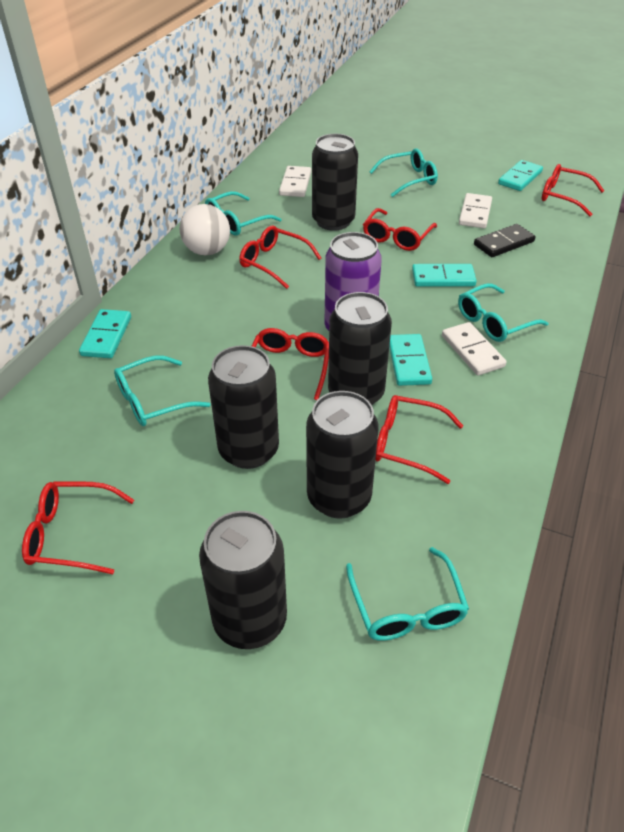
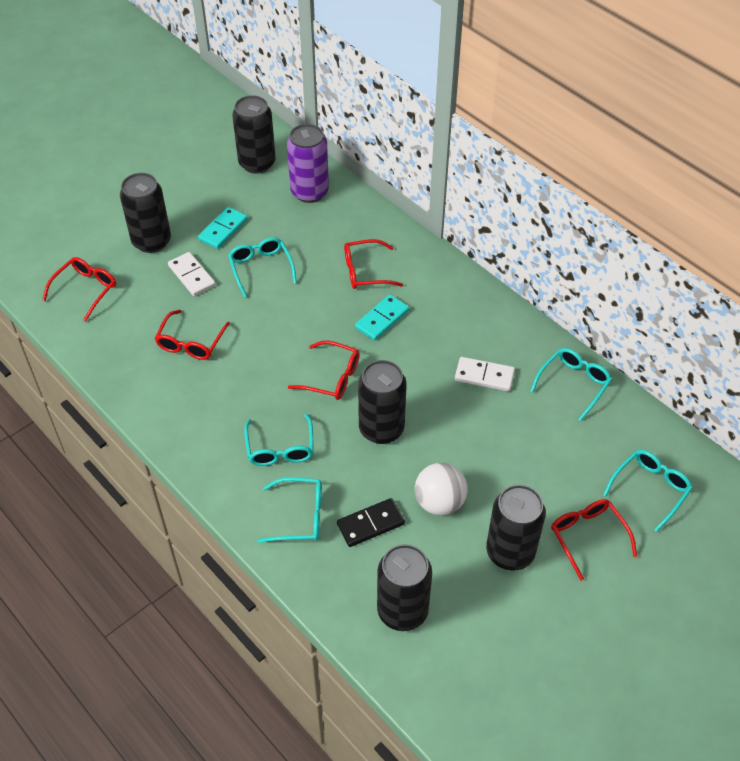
red glasses: 6 -> 5
turquoise domino: 4 -> 2
white domino: 3 -> 2

